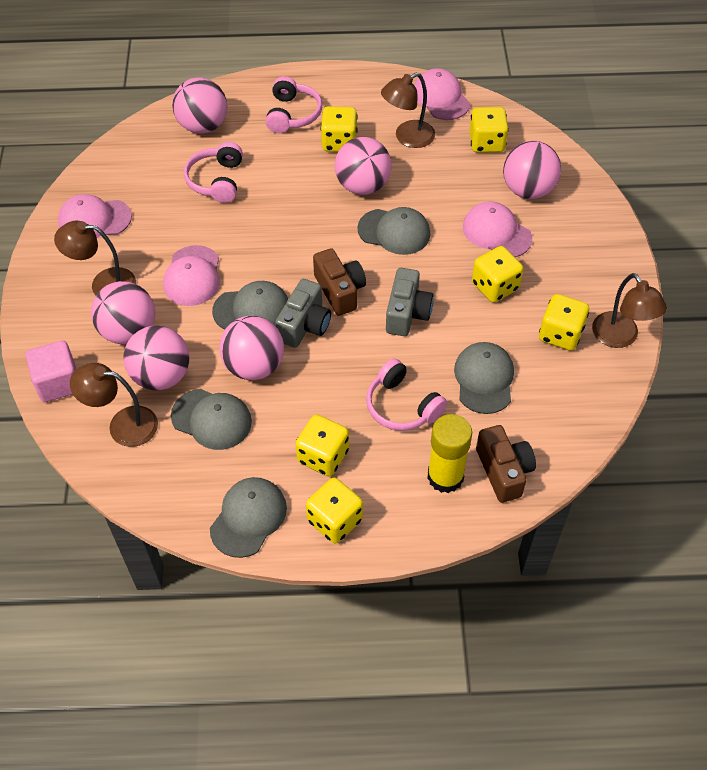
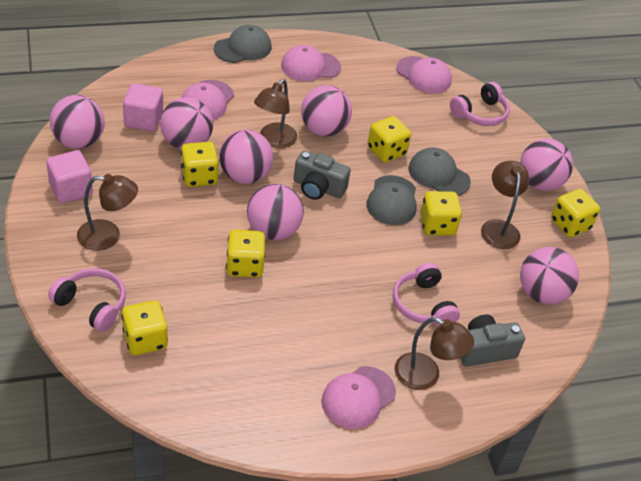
brown camera: 2 -> 0
grey cap: 5 -> 3
pink ball: 6 -> 7
pink cube: 1 -> 2
yellow glue stick: 1 -> 0

